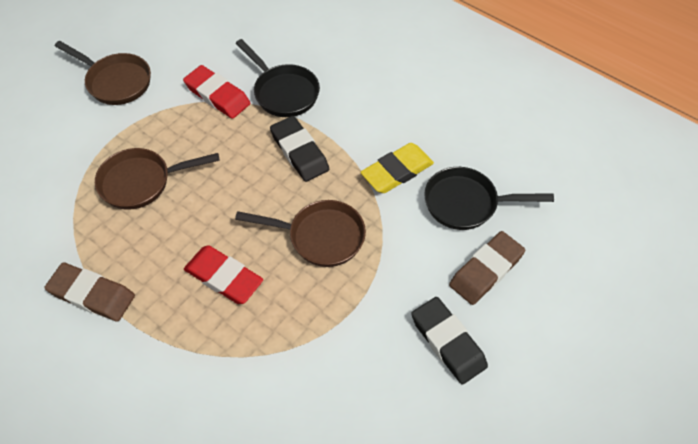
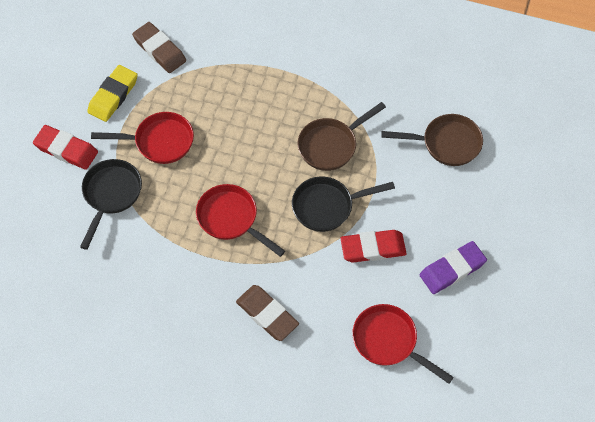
black eraser: 2 -> 0
brown pan: 3 -> 2
purple eraser: 0 -> 1
red pan: 0 -> 3

